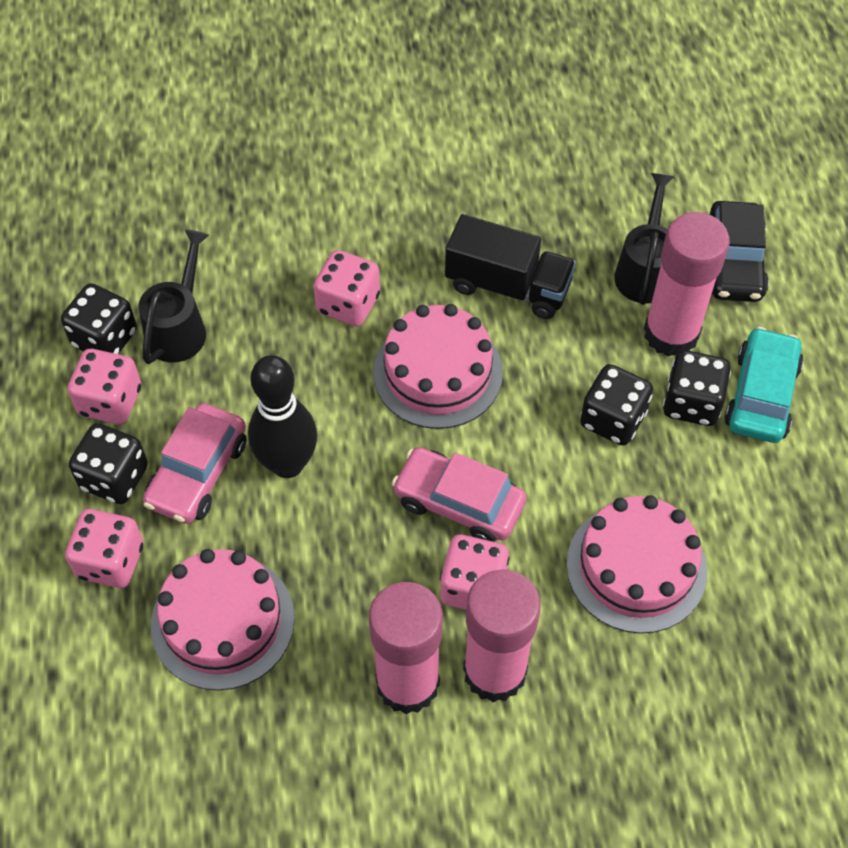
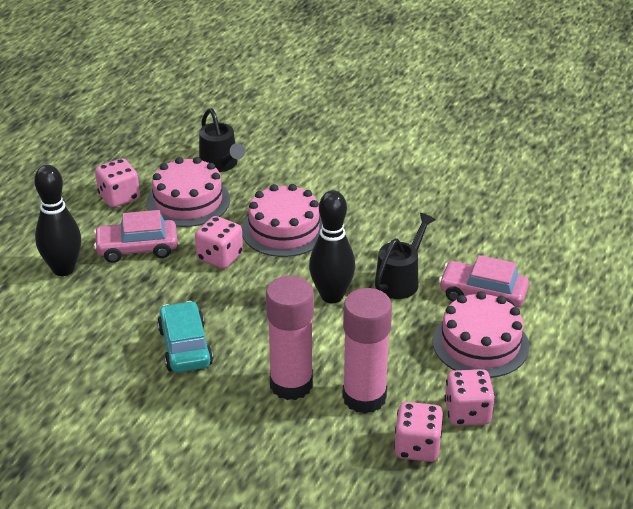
black bowling pin: 1 -> 2
black car: 1 -> 0
black dice: 4 -> 0
black truck: 1 -> 0
pink glue stick: 3 -> 2

